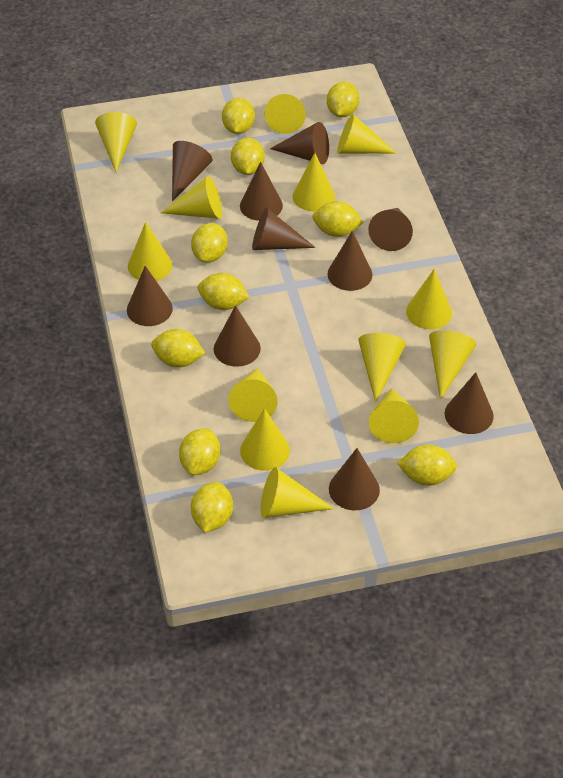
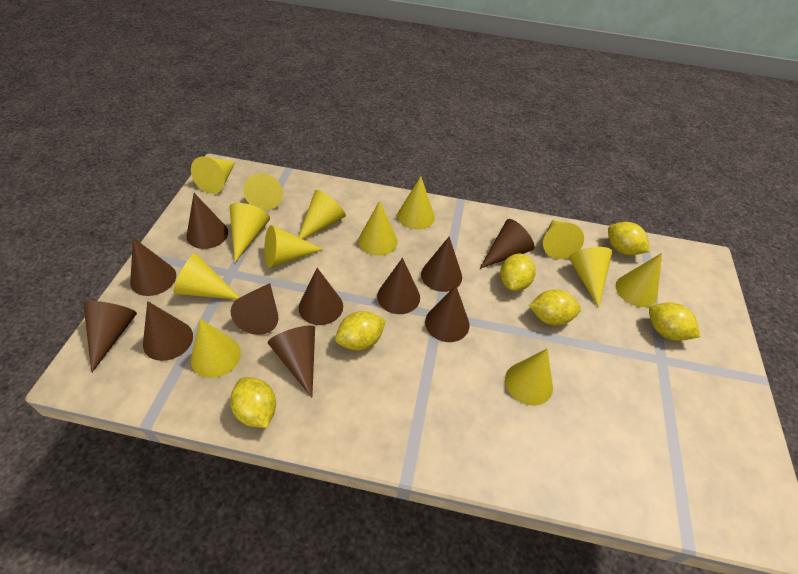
brown cone: 10 -> 11
yellow lemon: 10 -> 6

